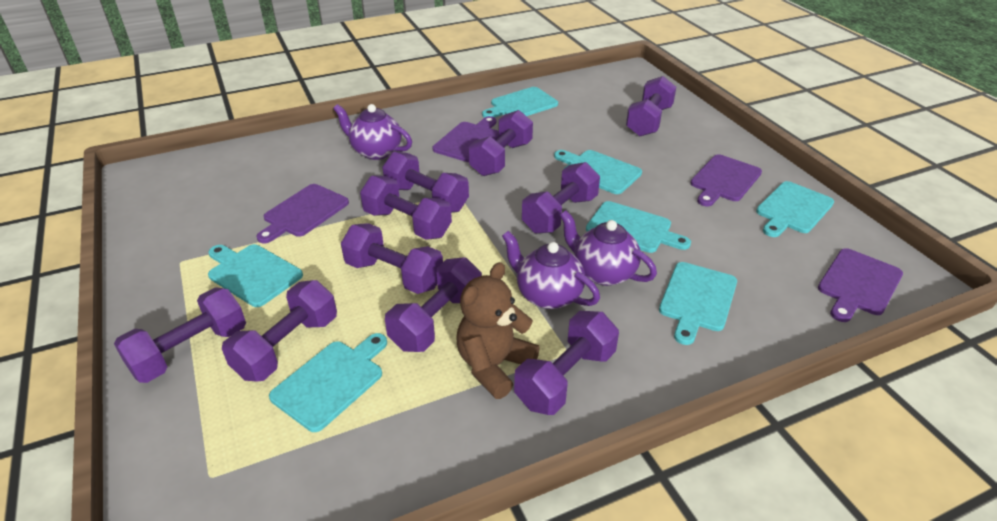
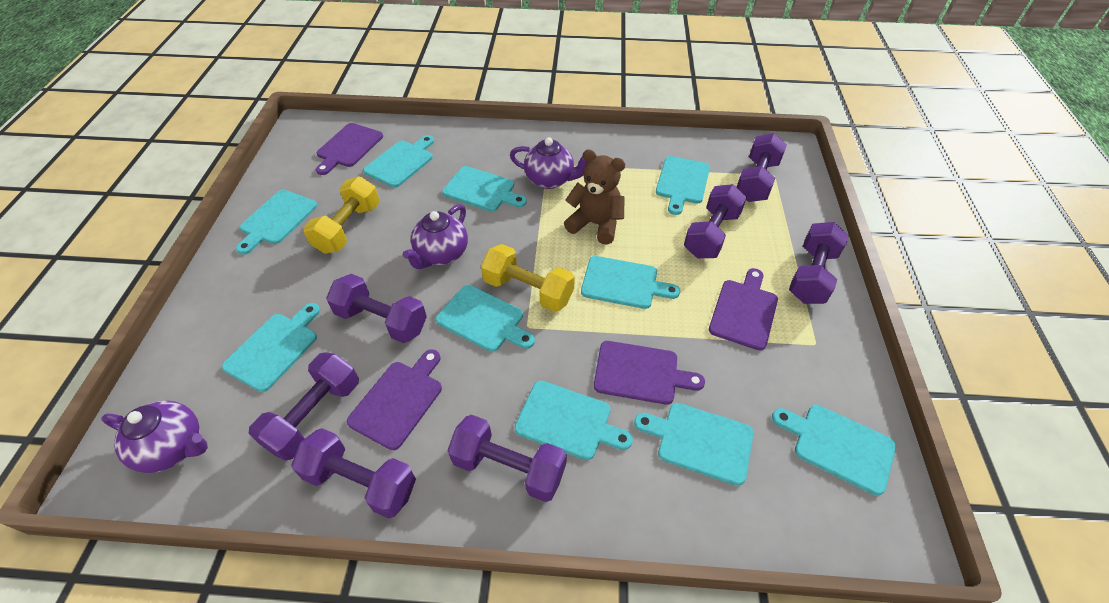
purple dumbbell: 10 -> 7
turquoise cutting board: 7 -> 10
yellow dumbbell: 0 -> 2

